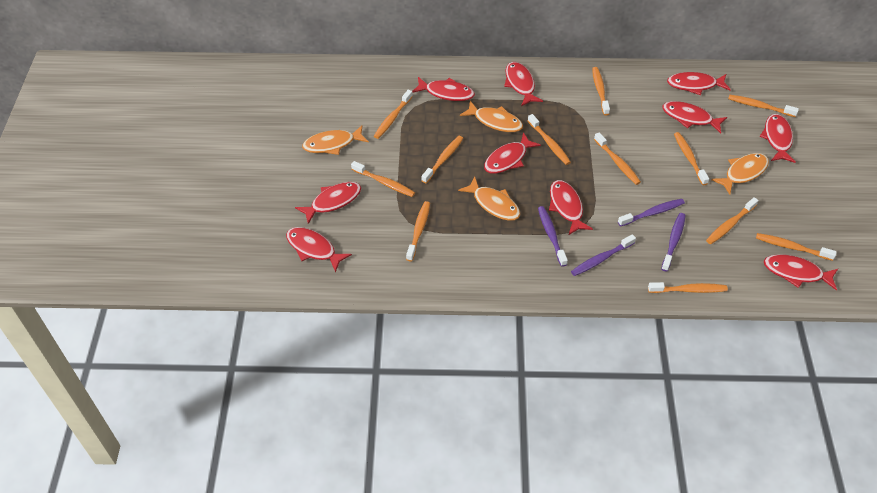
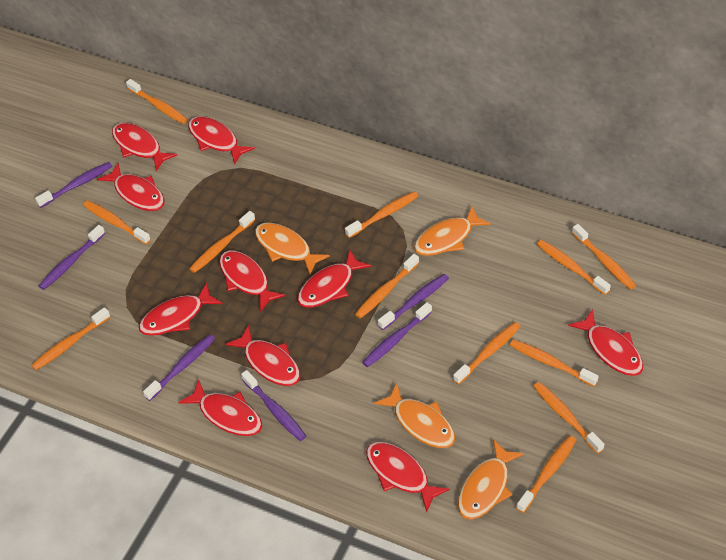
purple toothbrush: 4 -> 6

